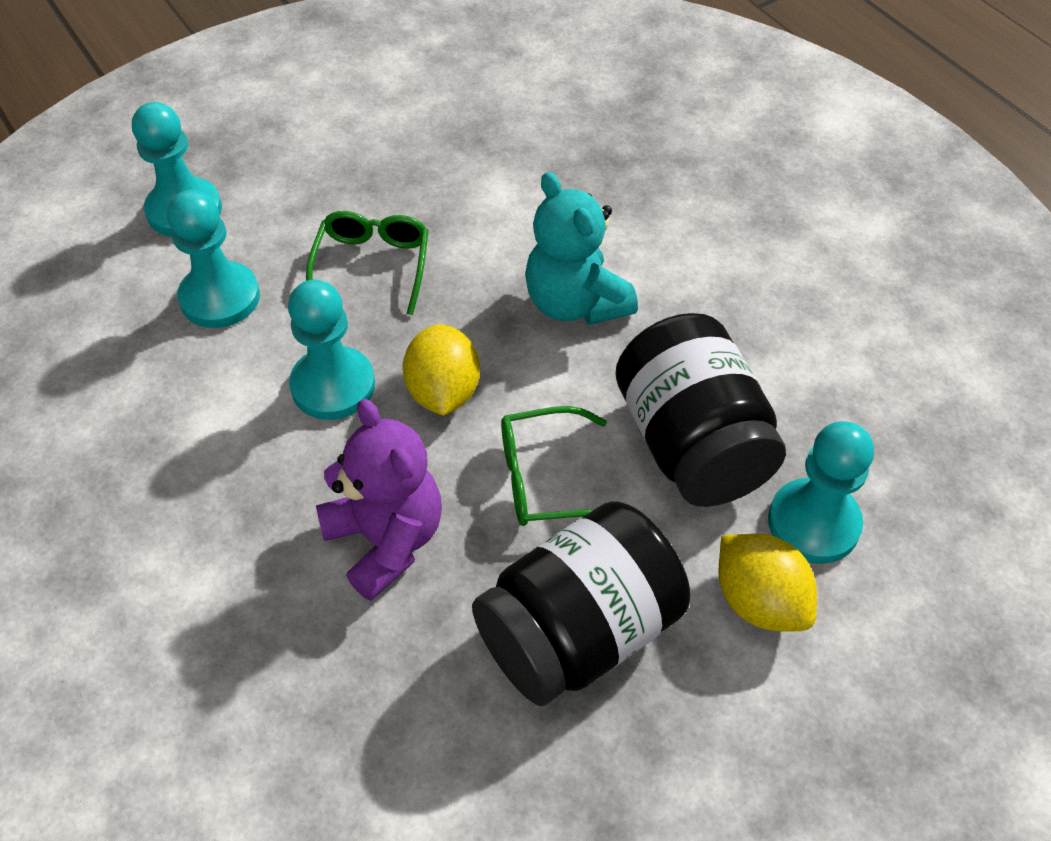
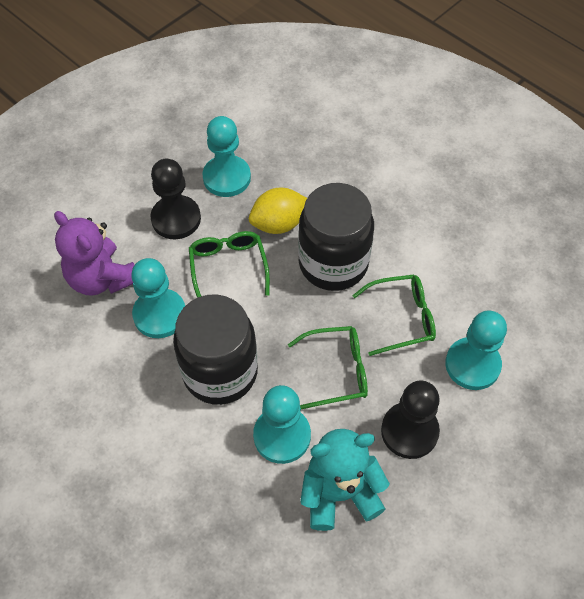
black pawn: 0 -> 2
green glasses: 2 -> 3
yellow lemon: 2 -> 1

